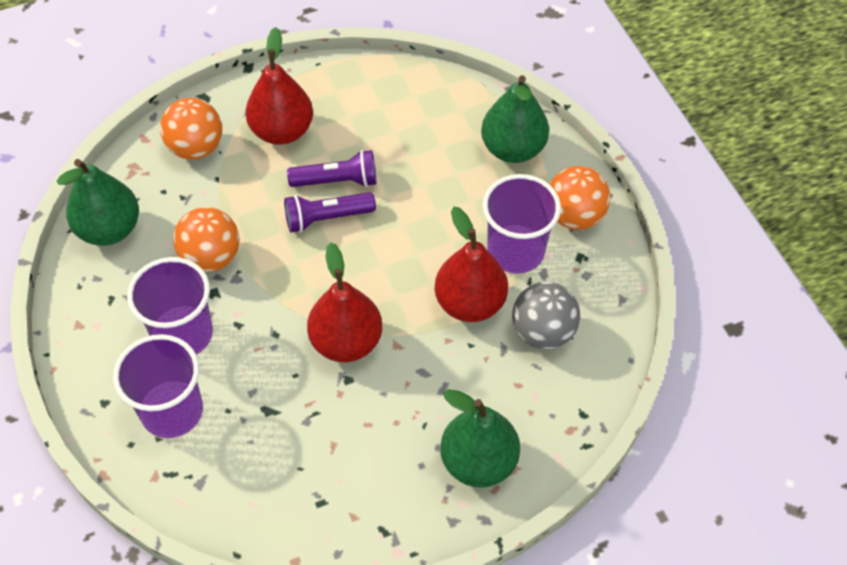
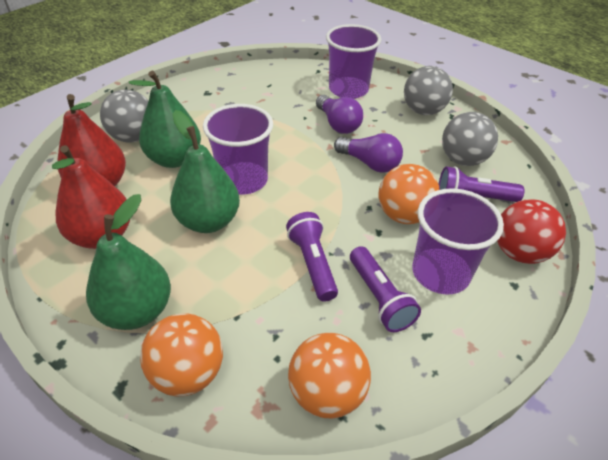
grey ball: 1 -> 3
purple flashlight: 2 -> 3
purple light bulb: 0 -> 2
red ball: 0 -> 1
red pear: 3 -> 2

